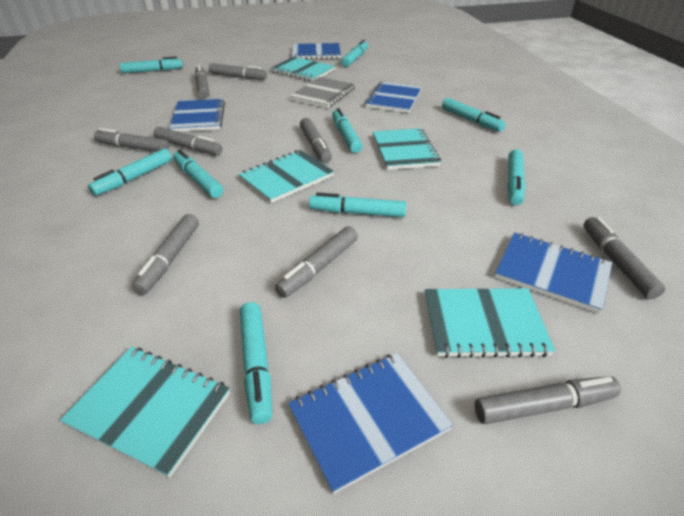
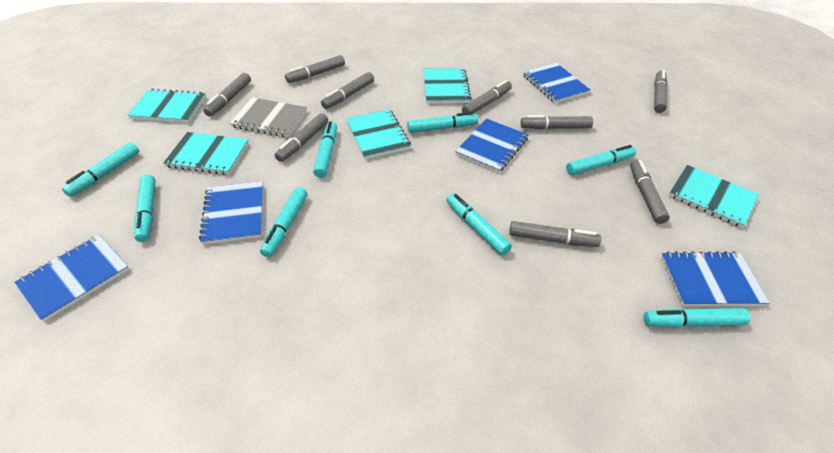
turquoise marker: 9 -> 8

